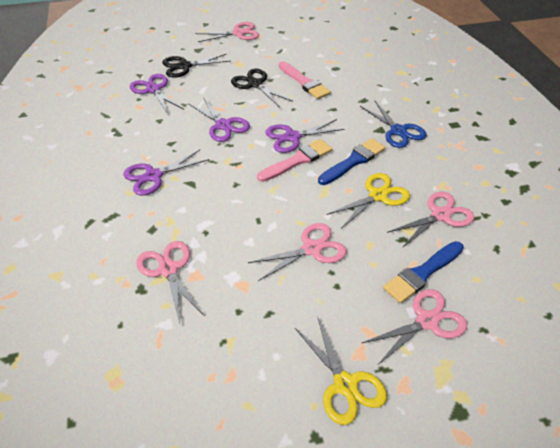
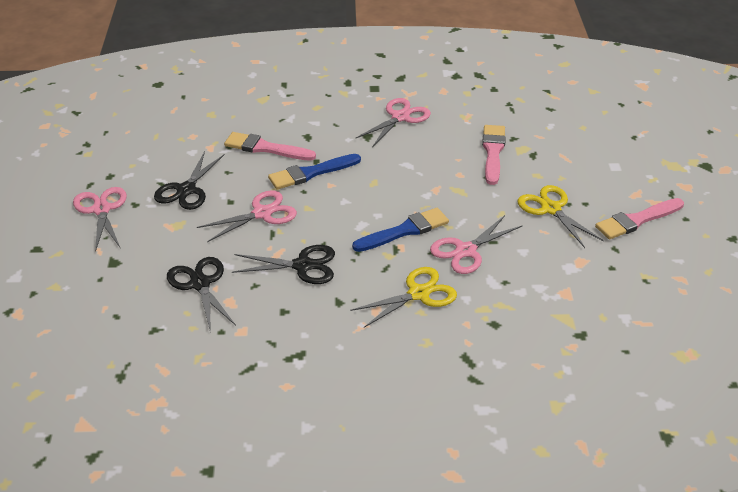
black scissors: 2 -> 3
blue scissors: 1 -> 0
pink brush: 2 -> 3
pink scissors: 5 -> 4
purple scissors: 4 -> 0

